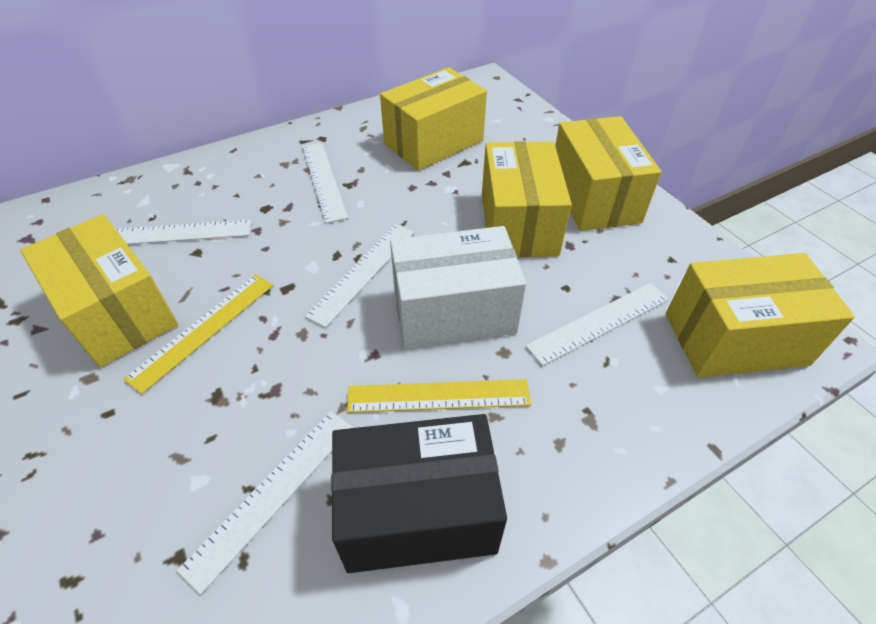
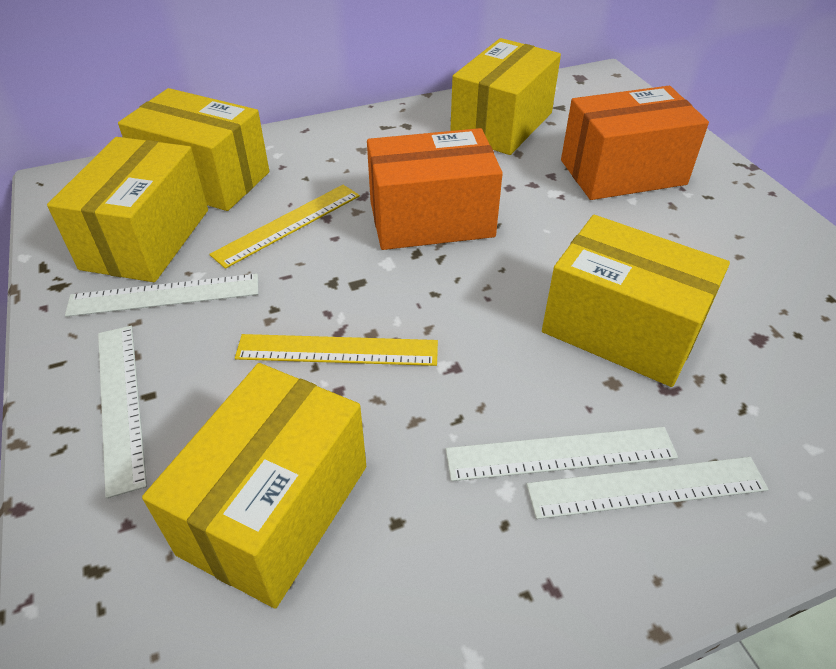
black box: 1 -> 0
orange box: 0 -> 2
white box: 1 -> 0
white ruler: 5 -> 4

